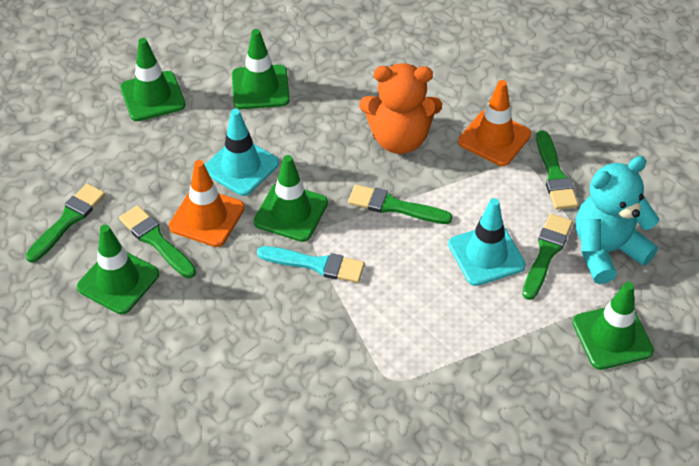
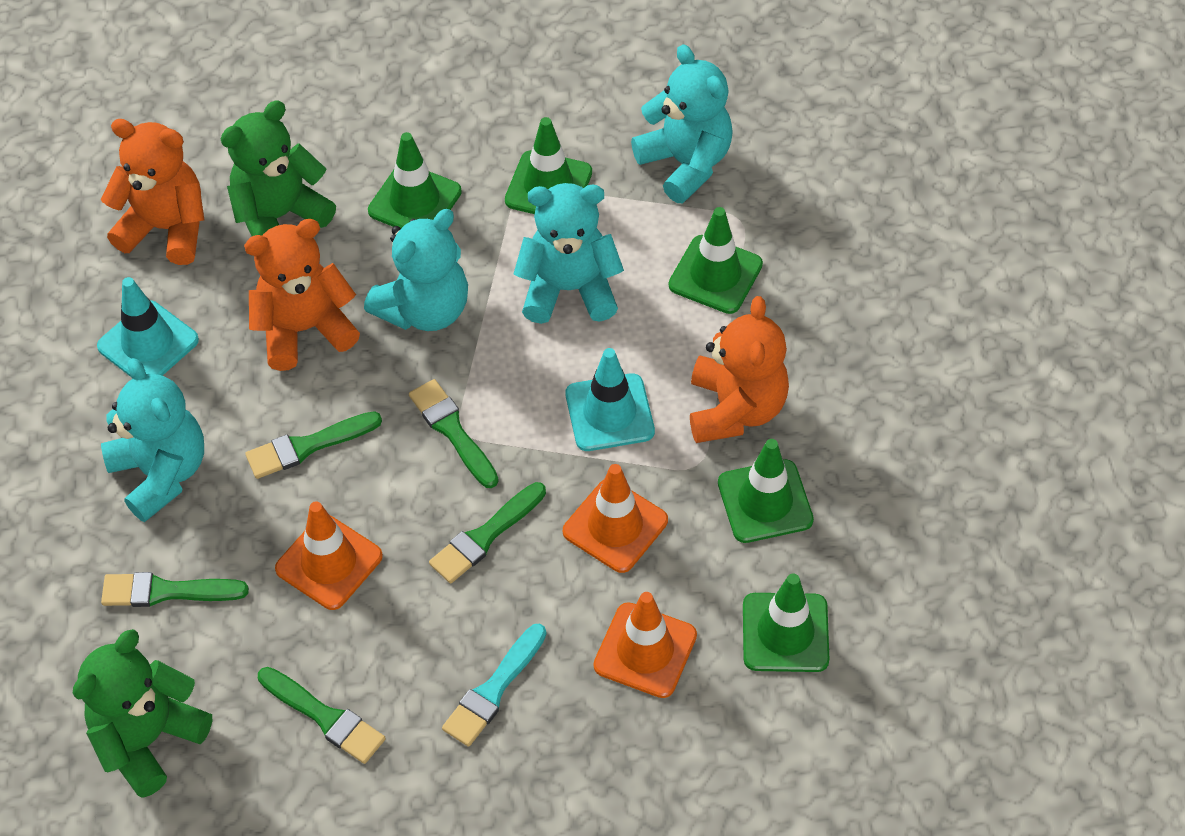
green teddy bear: 0 -> 2
orange teddy bear: 1 -> 3
orange traffic cone: 2 -> 3
turquoise teddy bear: 1 -> 4

